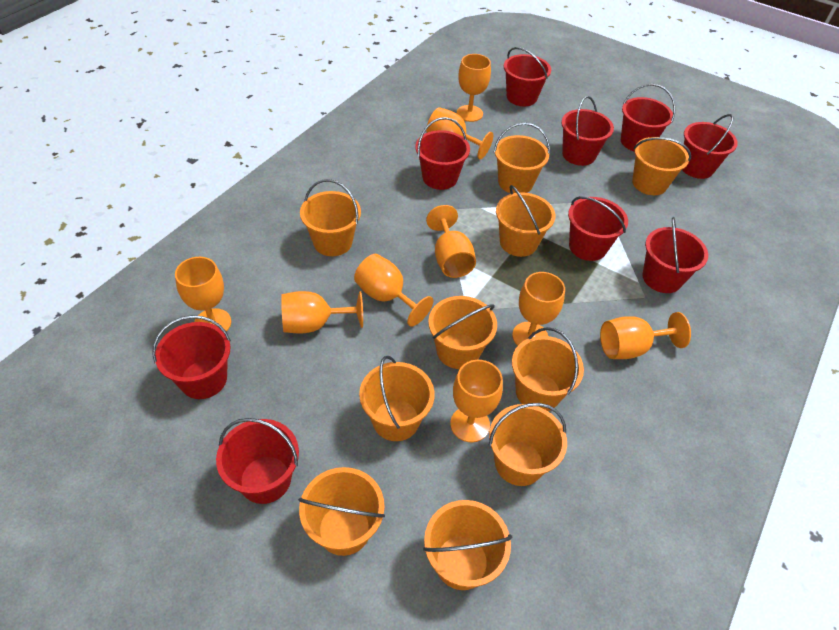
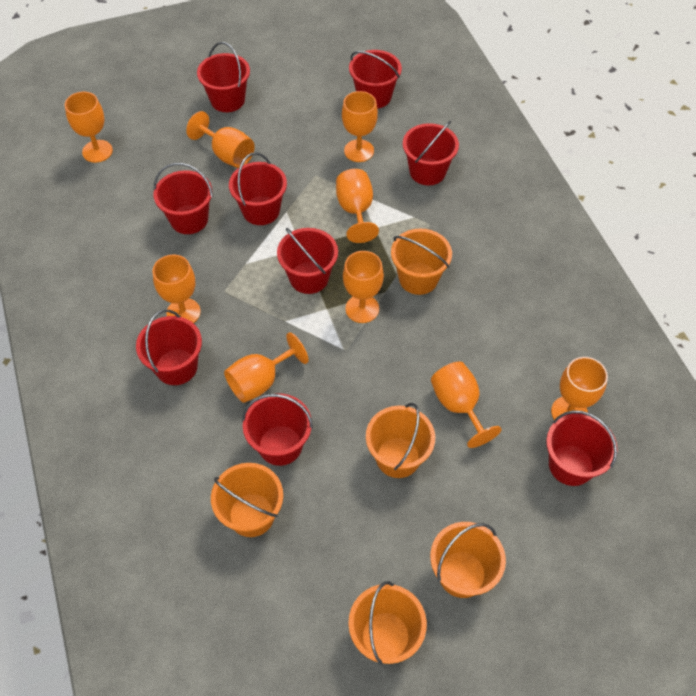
orange bucket: 10 -> 5

